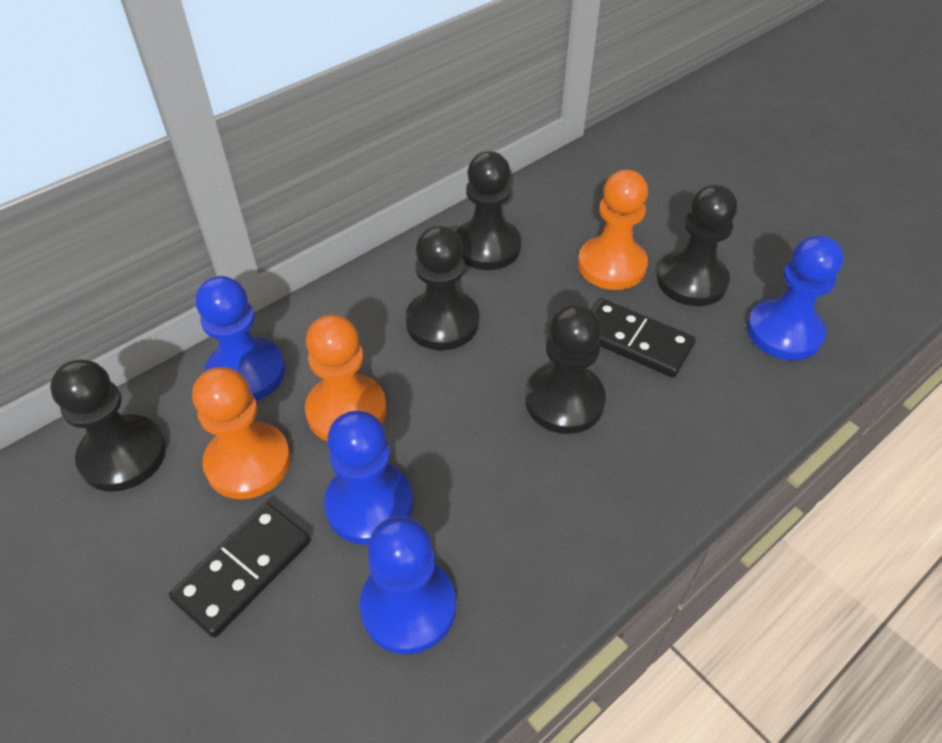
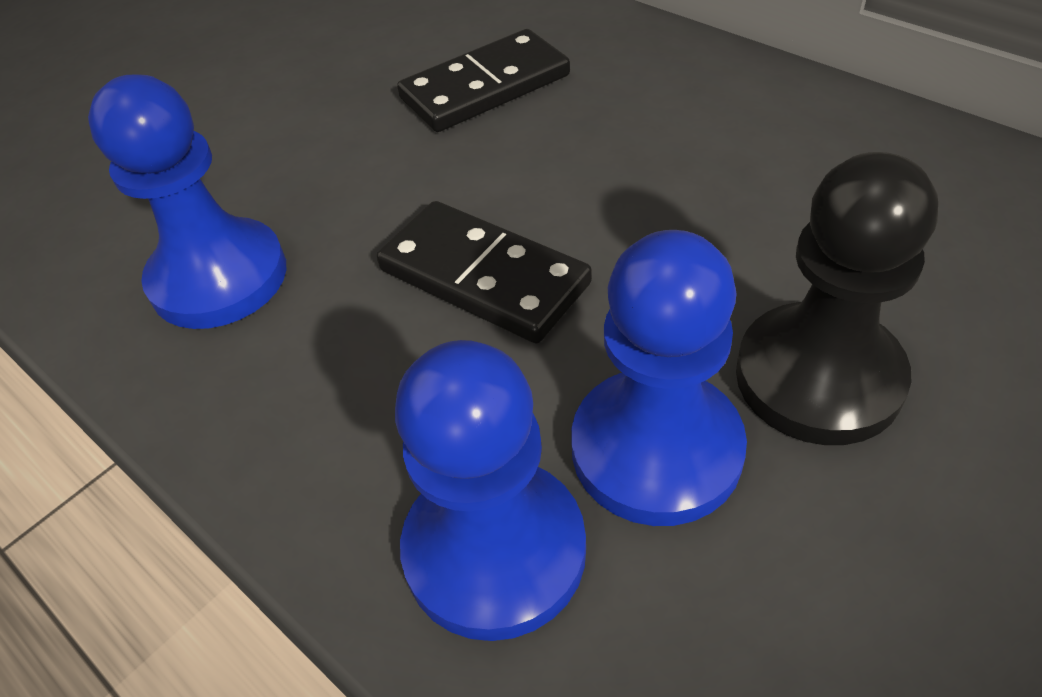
black pawn: 5 -> 1
blue pawn: 4 -> 3
orange pawn: 3 -> 0

